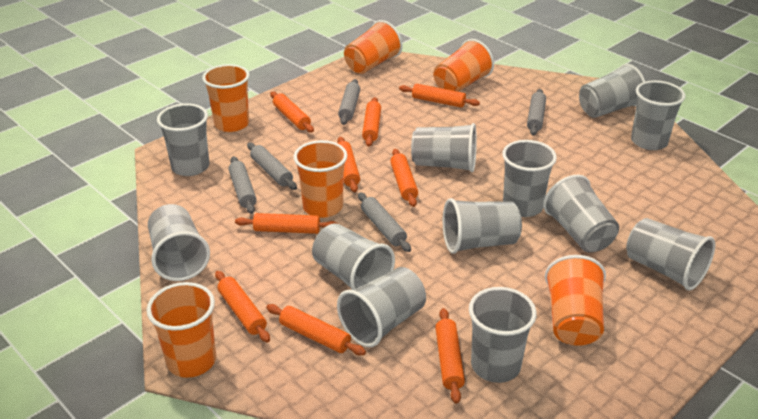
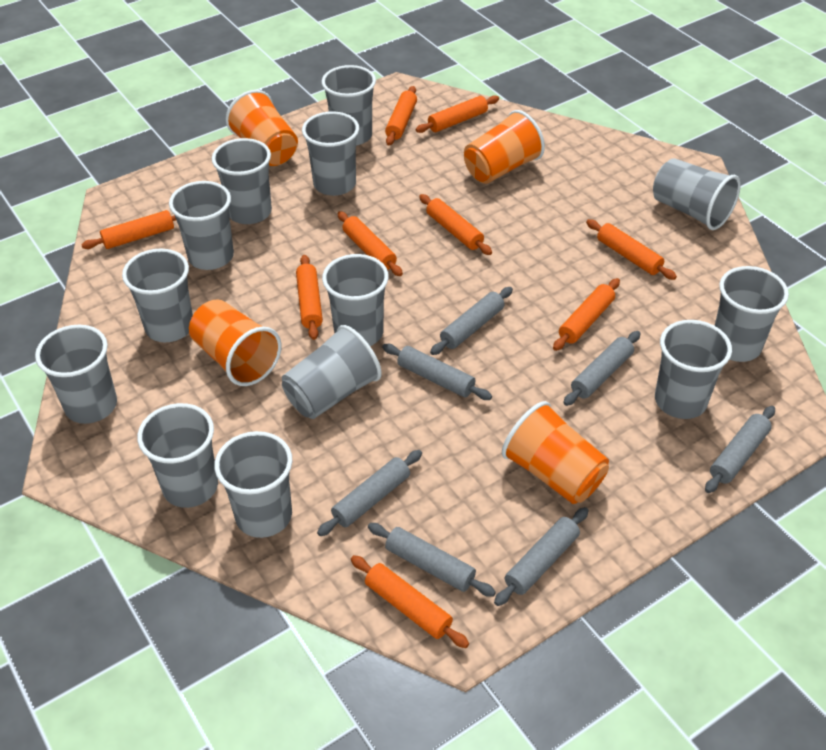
grey cup: 12 -> 13
grey rolling pin: 5 -> 7
orange cup: 6 -> 4

